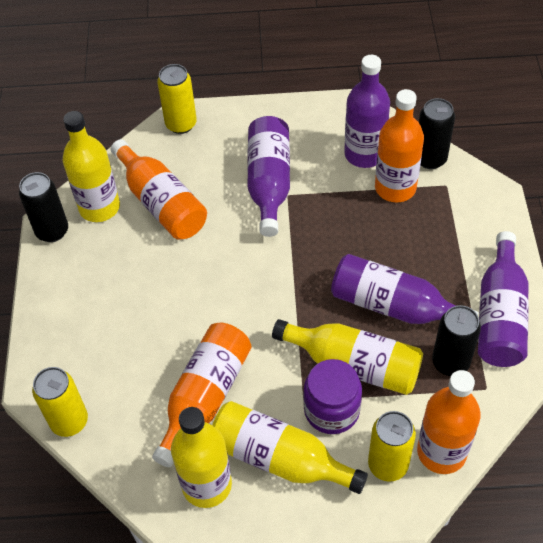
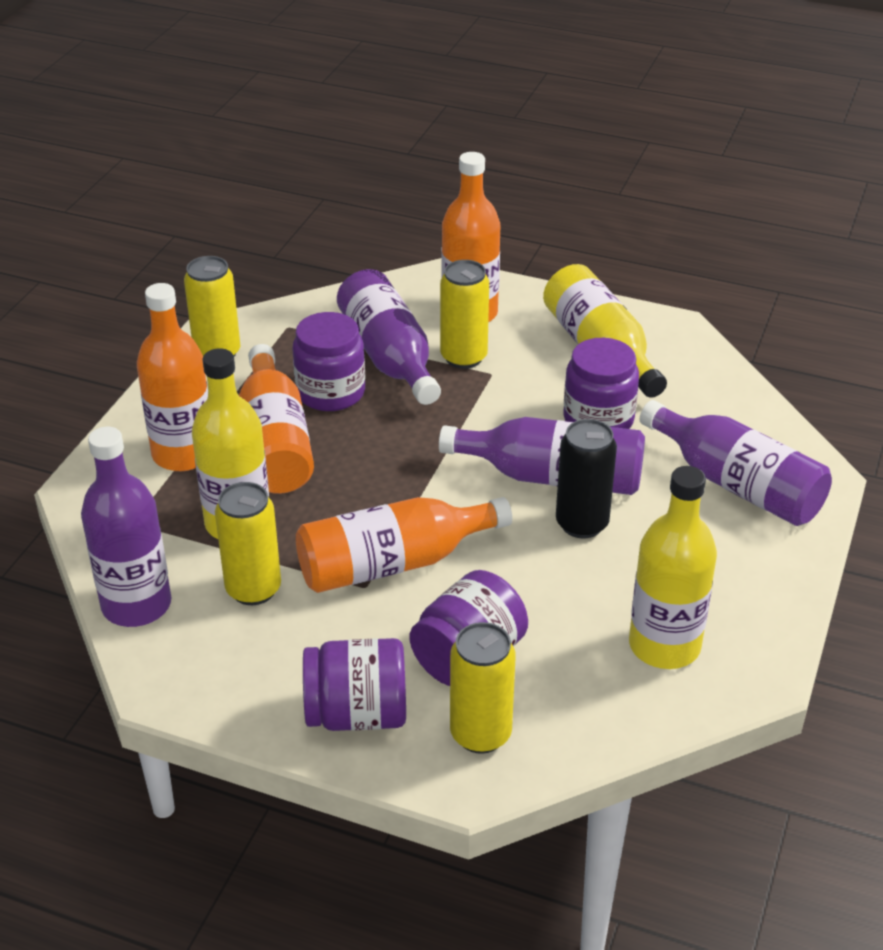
black can: 3 -> 1
purple jar: 1 -> 4
yellow bottle: 4 -> 3
yellow can: 3 -> 4

